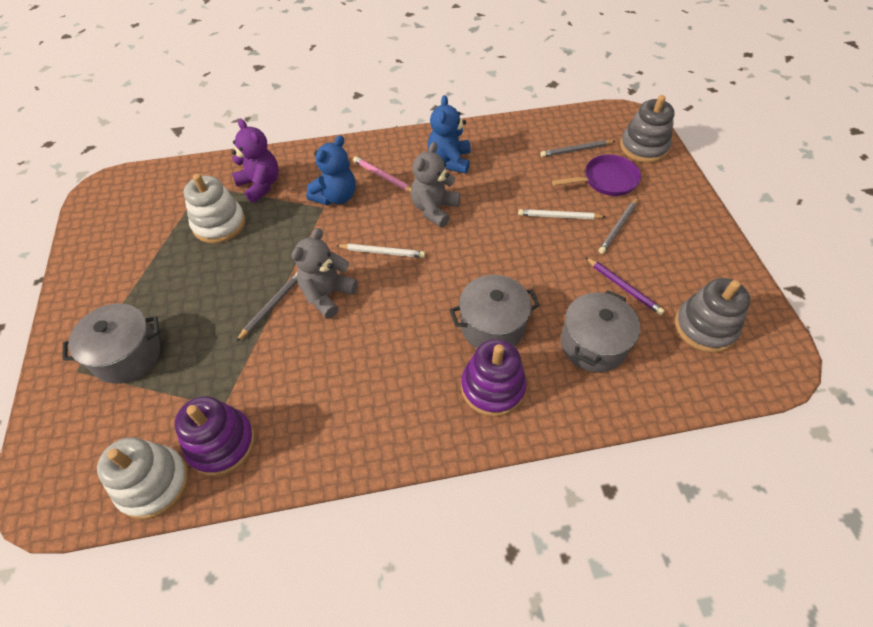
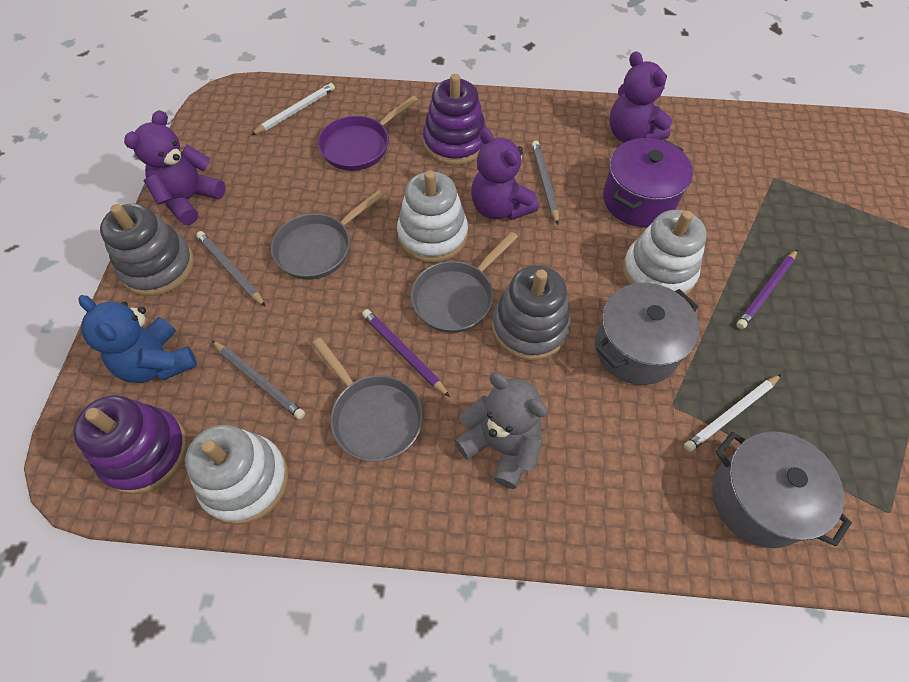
blue teddy bear: 2 -> 1
grey pan: 0 -> 3
grey pot: 3 -> 2
grey teddy bear: 2 -> 1
pink pencil: 1 -> 0
purple pencil: 1 -> 2
purple pot: 0 -> 1
purple teddy bear: 1 -> 3
white stacking toy: 2 -> 3

